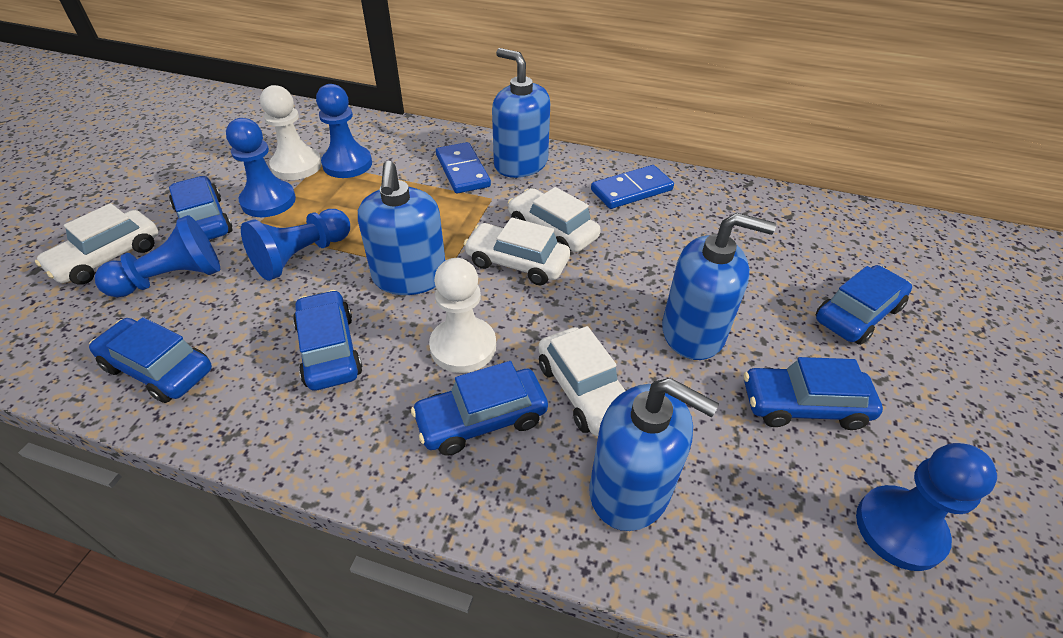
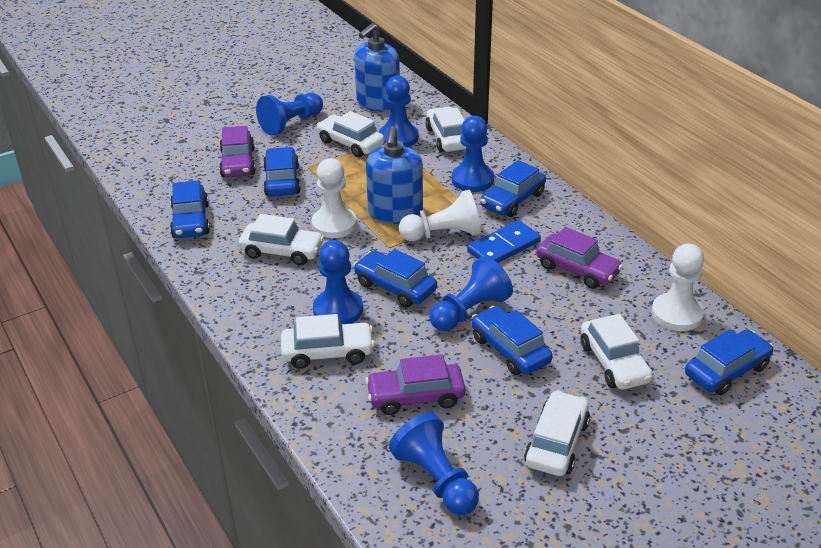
blue domino: 2 -> 1
blue pawn: 5 -> 6
blue soap dispenser: 4 -> 2
purple car: 0 -> 3
white car: 4 -> 6
white pawn: 2 -> 3

